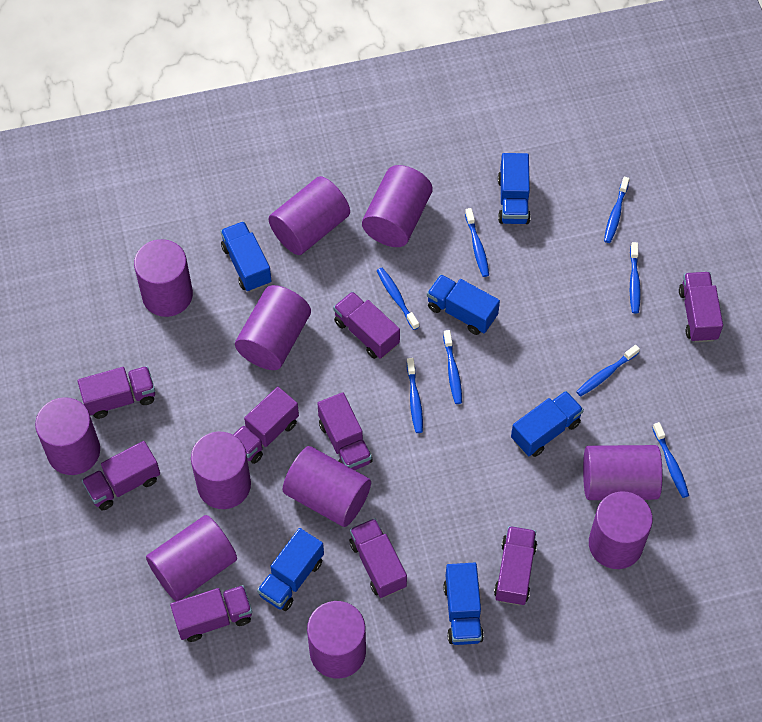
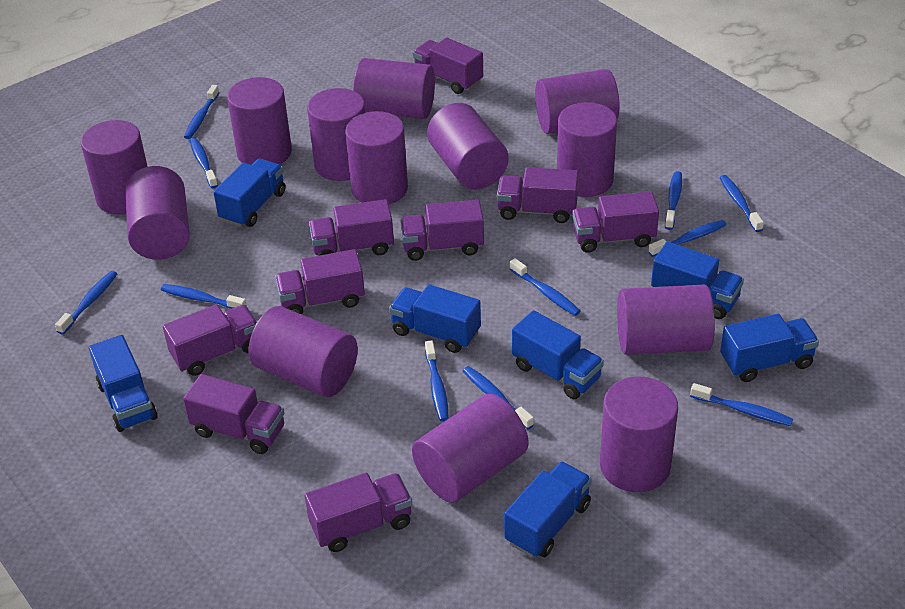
blue toothbrush: 8 -> 11
blue truck: 6 -> 7
purple cylinder: 11 -> 13

